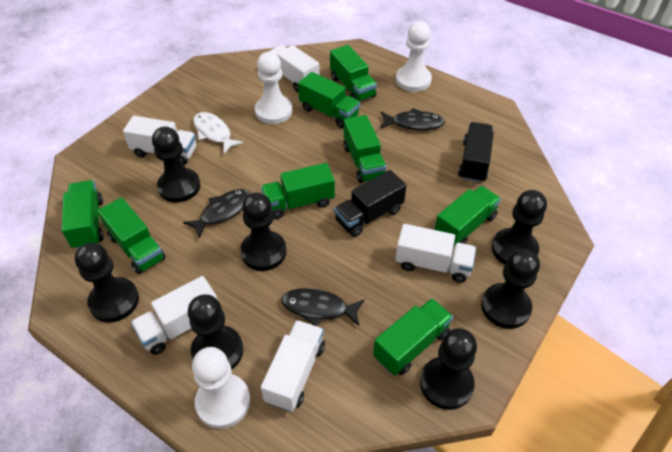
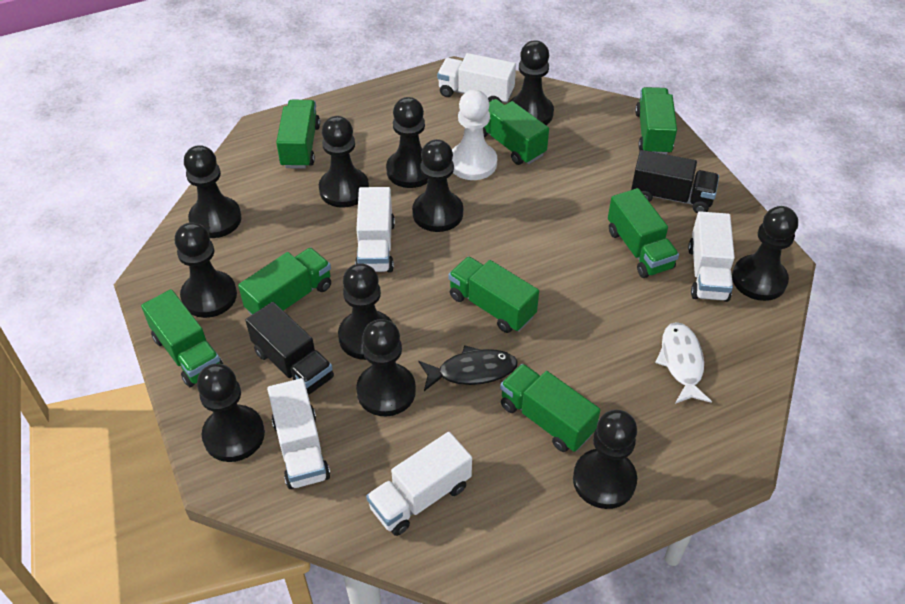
black fish: 3 -> 1
black pawn: 7 -> 11
white pawn: 3 -> 1

